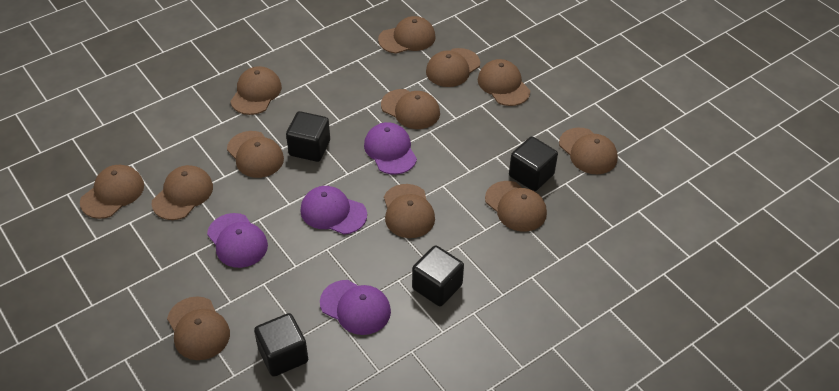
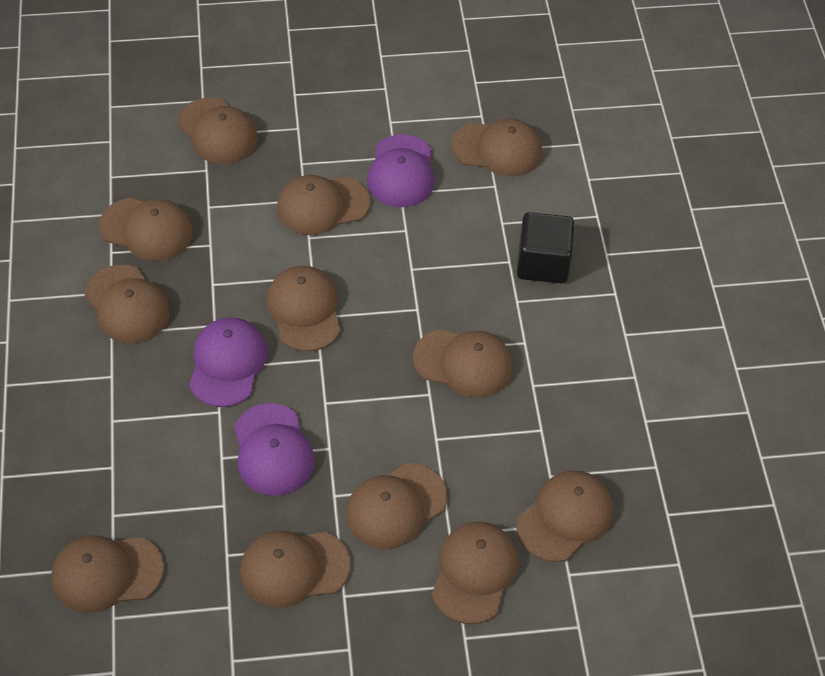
black cube: 4 -> 1
purple cap: 4 -> 3

